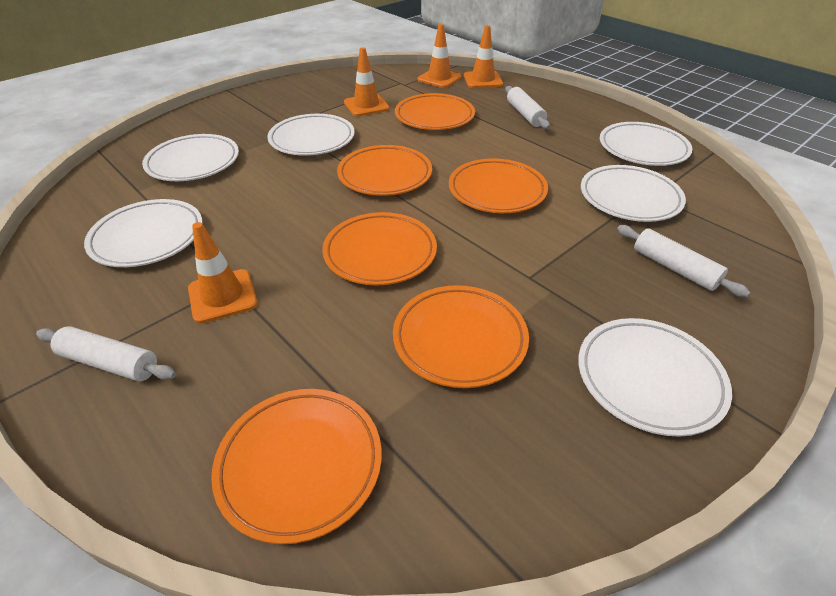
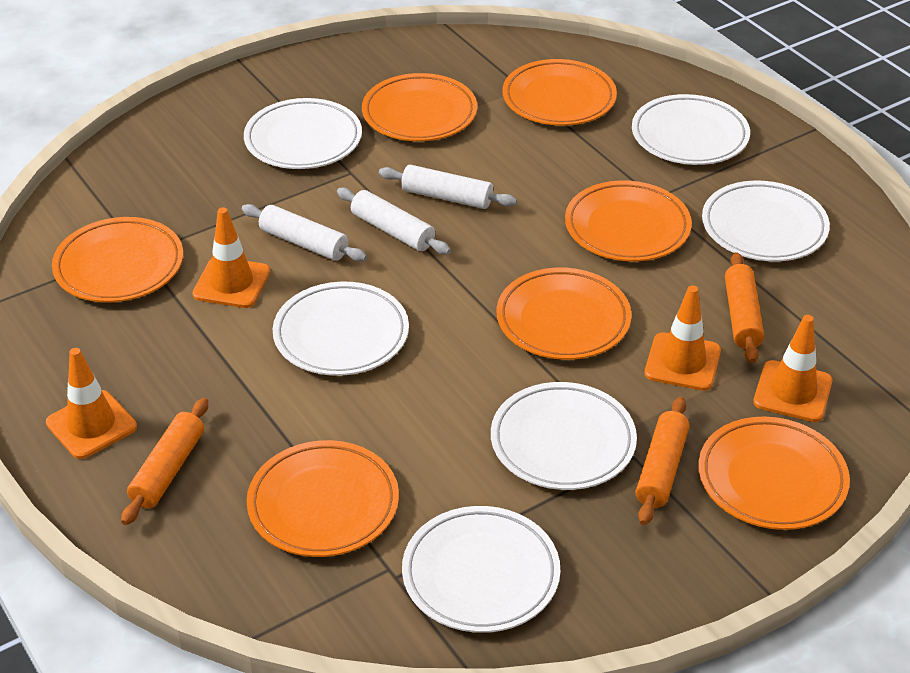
orange plate: 6 -> 7
orange rolling pin: 0 -> 3

